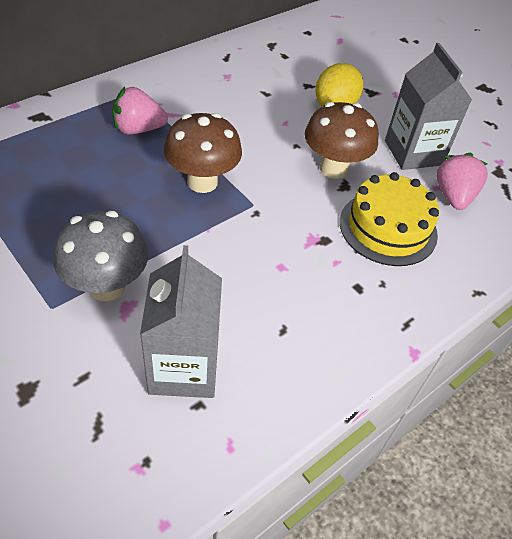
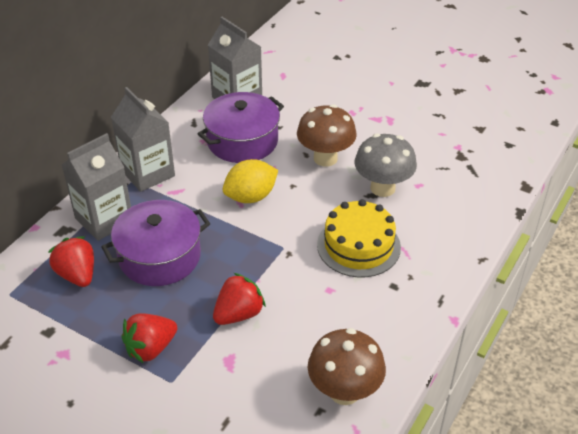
grey carton: 2 -> 3
pink strawberry: 2 -> 0
purple pot: 0 -> 2
red strawberry: 0 -> 3

